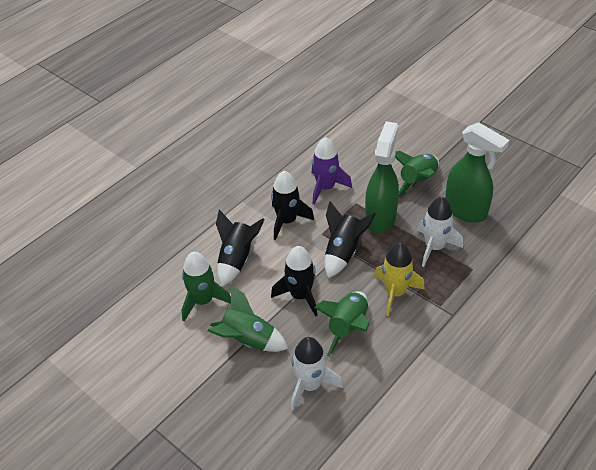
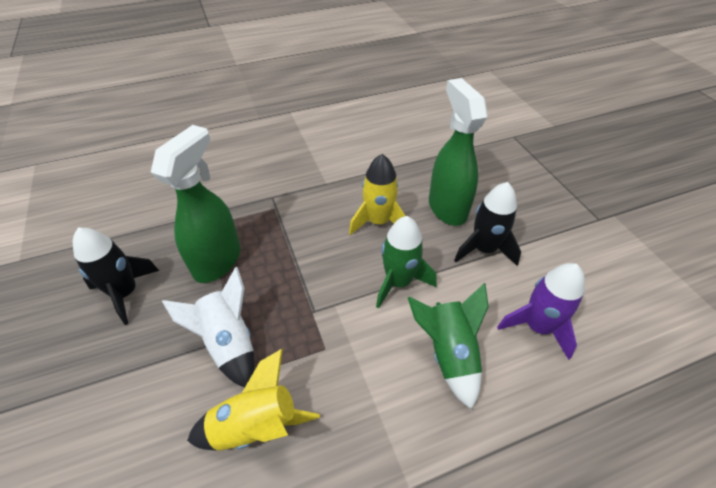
black rocket: 4 -> 2
green rocket: 4 -> 2
white rocket: 2 -> 1
yellow rocket: 1 -> 2

